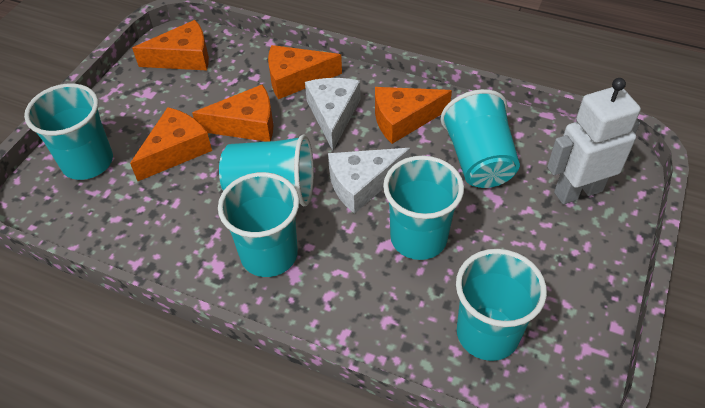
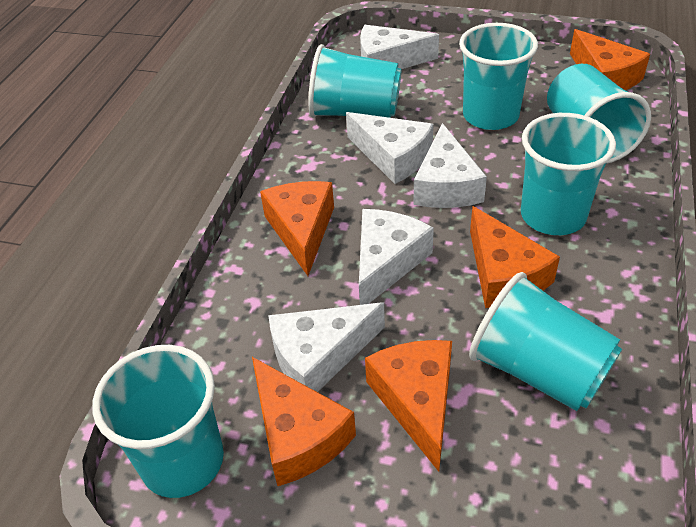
white cheese: 2 -> 5
white robot: 1 -> 0

